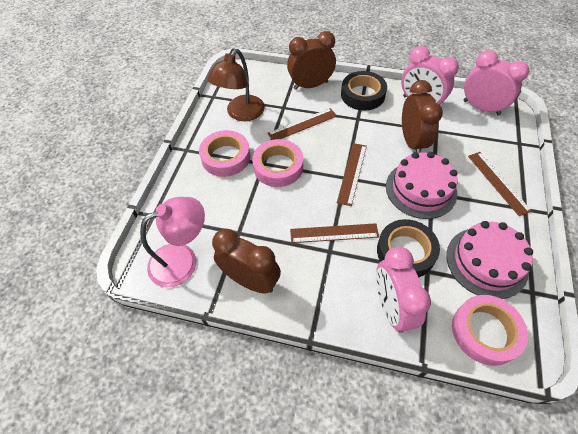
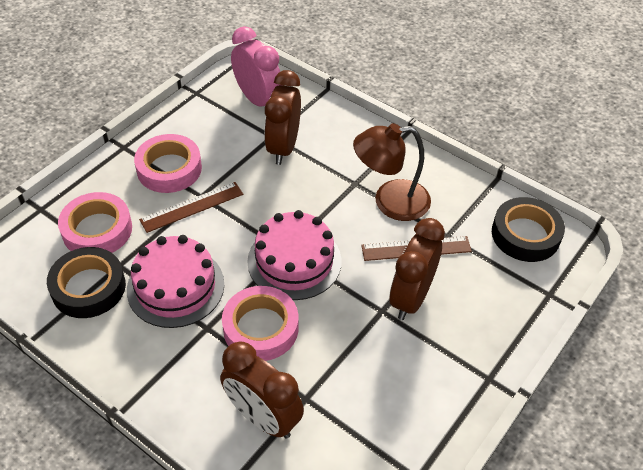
brown ruler: 4 -> 2
pink clock: 3 -> 1
pink lamp: 1 -> 0

